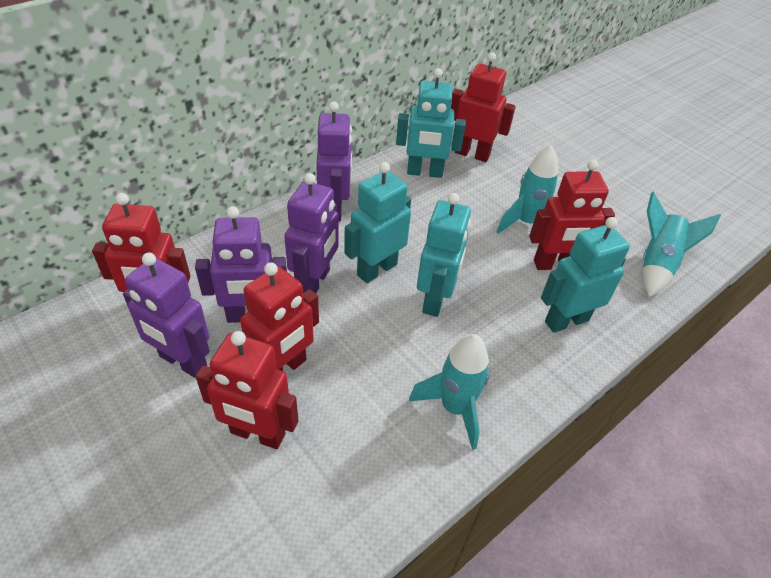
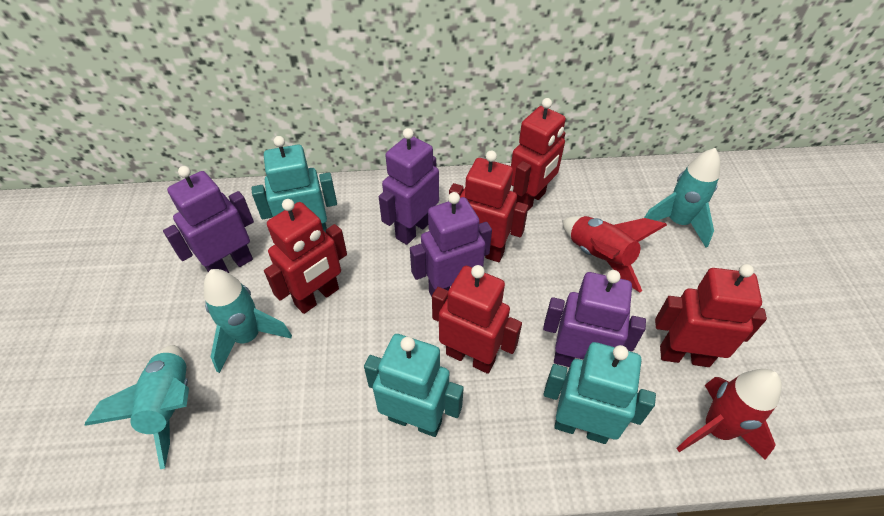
red rocket: 0 -> 2
turquoise robot: 4 -> 3

